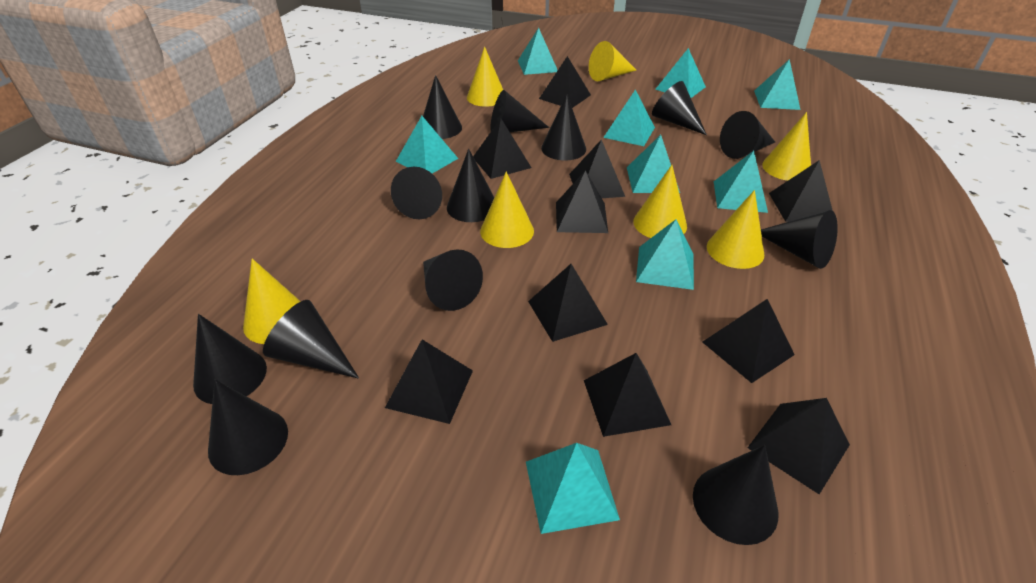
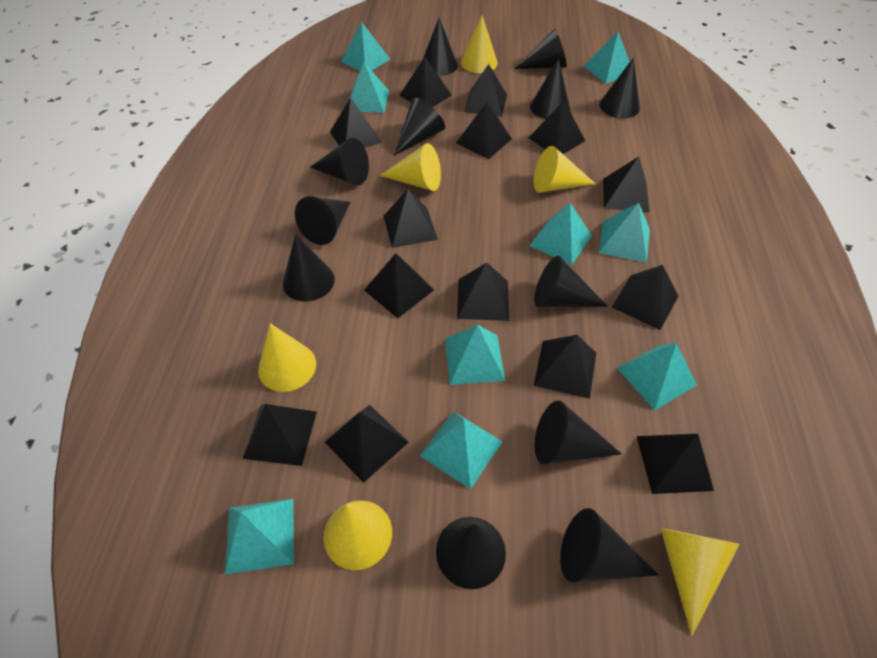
black cone: 13 -> 12
black pyramid: 10 -> 14
yellow cone: 7 -> 6

